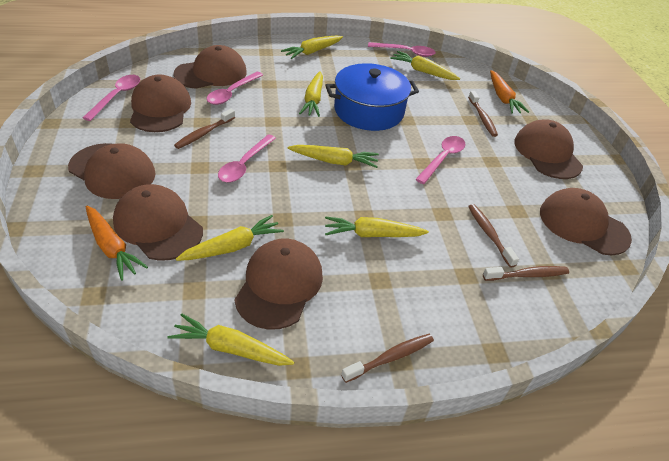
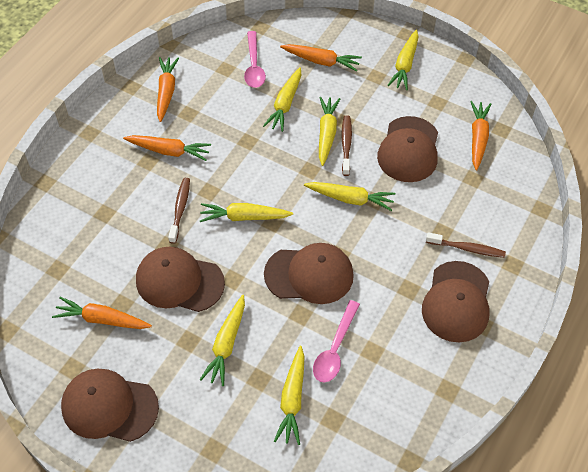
blue pot: 1 -> 0
brown cap: 7 -> 5
brown toothbrush: 5 -> 3
orange carrot: 2 -> 5
pink spoon: 5 -> 2

